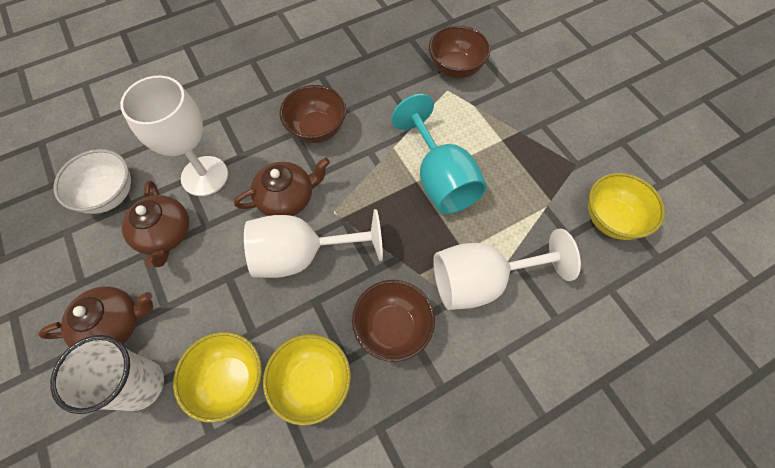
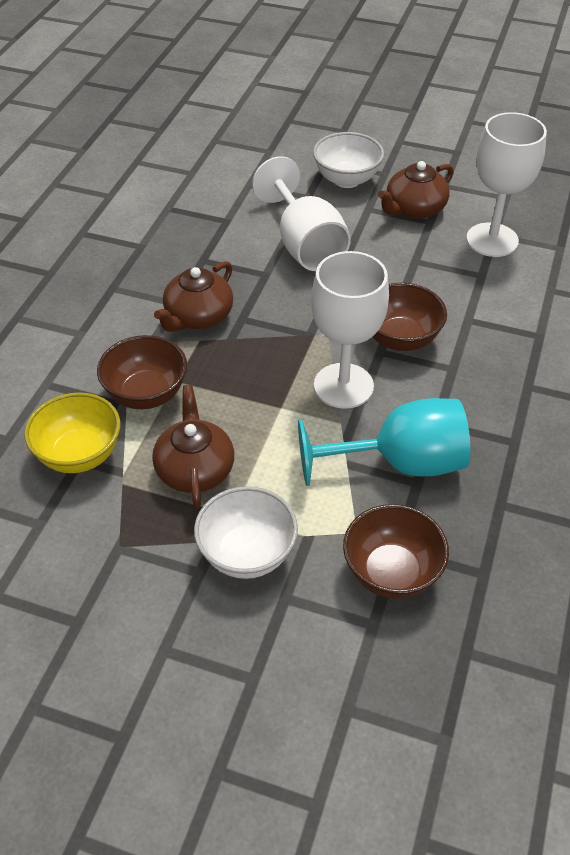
white bowl: 1 -> 2
white cup: 1 -> 0
yellow bowl: 3 -> 1

